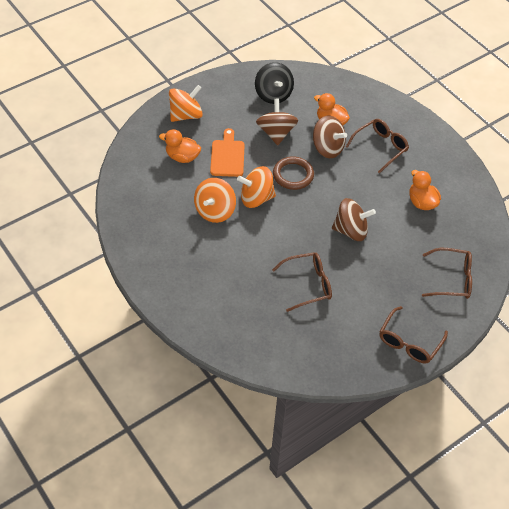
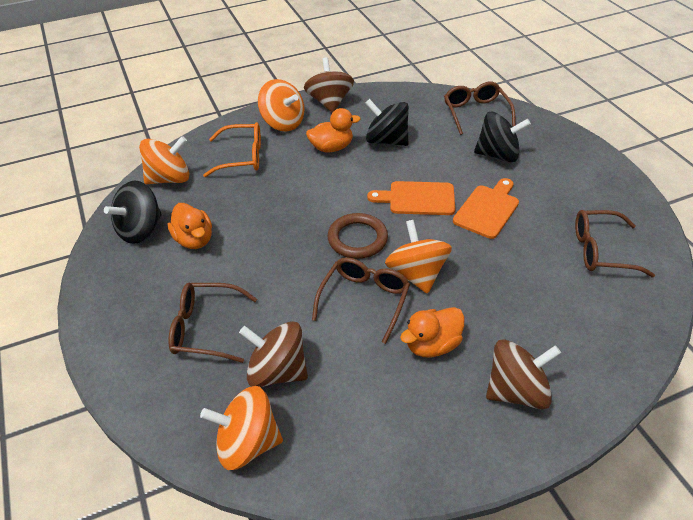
black spinning top: 1 -> 3
orange cutting board: 1 -> 2
orange glasses: 0 -> 1
orange spinning top: 3 -> 4

